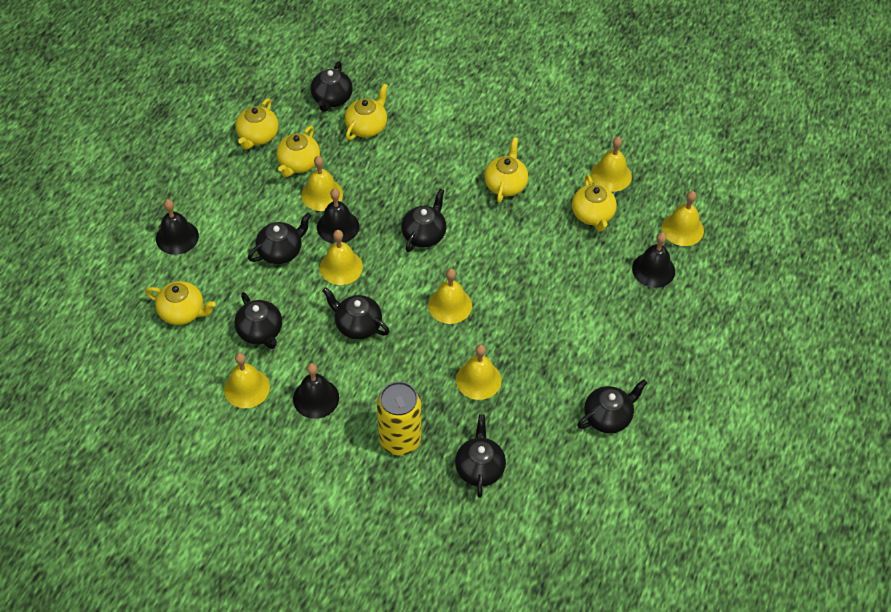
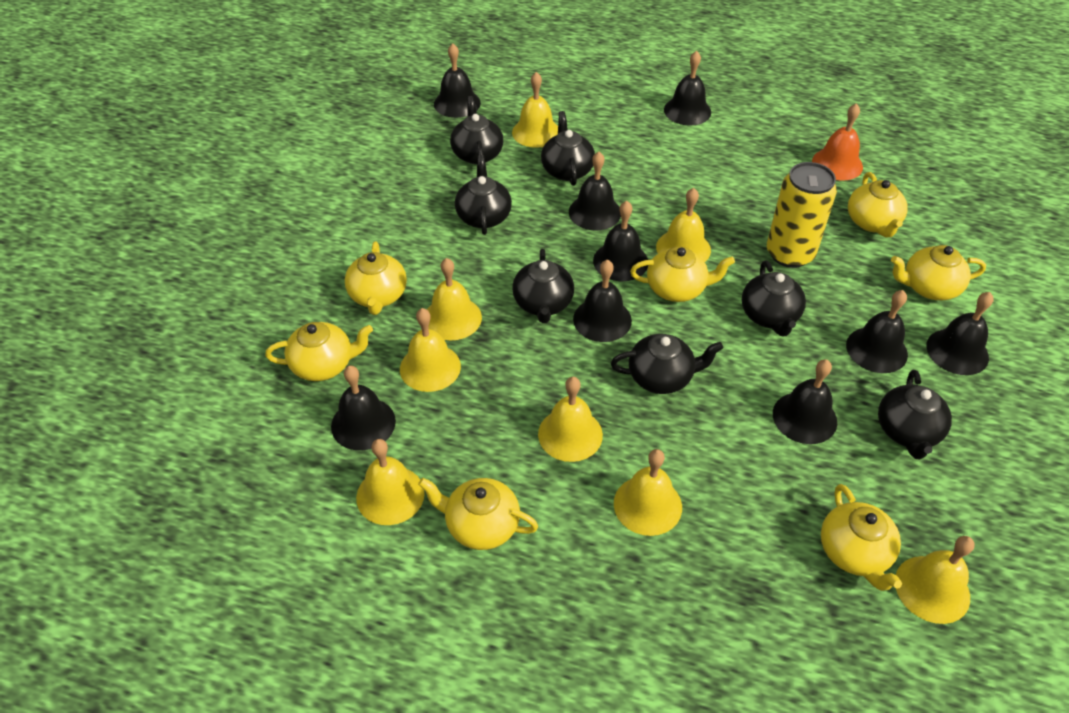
black bell: 4 -> 9
orange bell: 0 -> 1
yellow bell: 7 -> 8
yellow teapot: 6 -> 7

